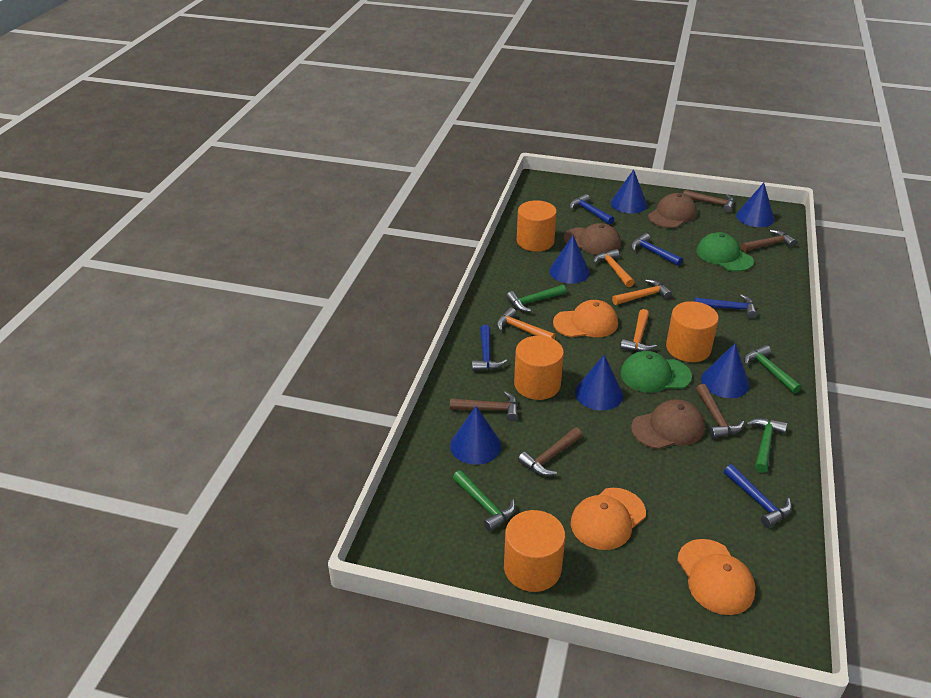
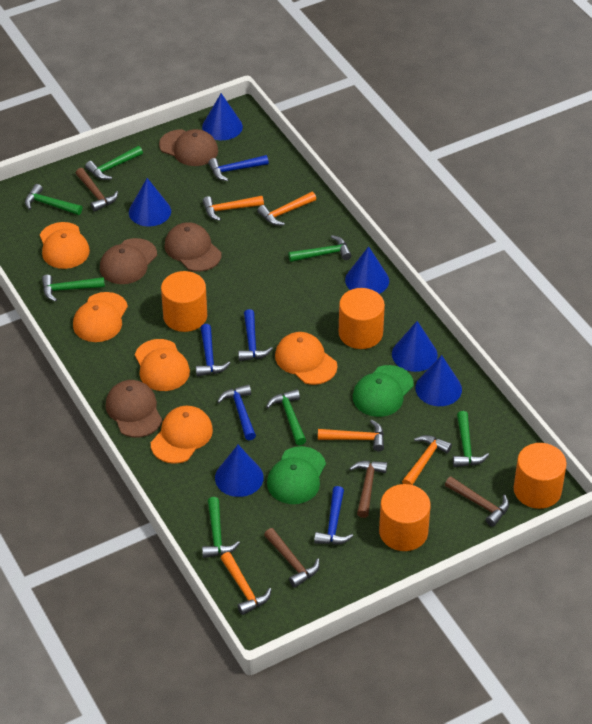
brown cap: 3 -> 4
brown hammer: 5 -> 4
green hammer: 4 -> 7
orange cap: 3 -> 5
orange hammer: 4 -> 5

